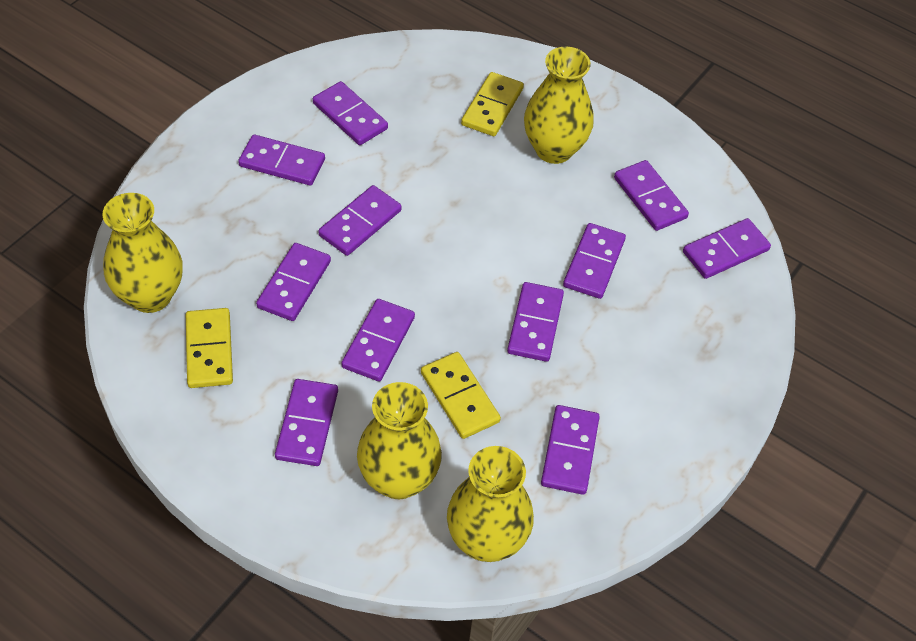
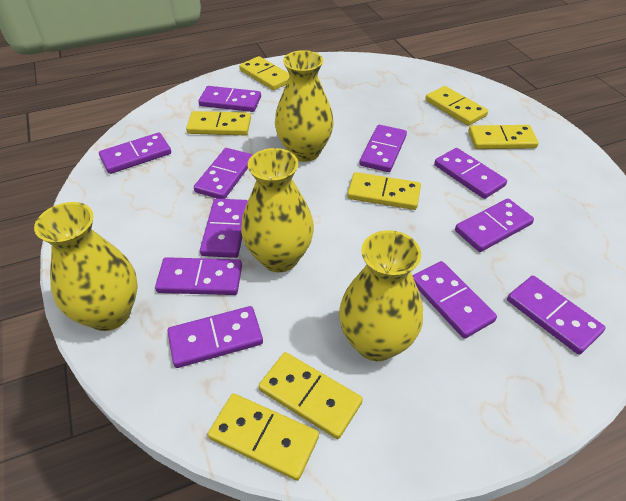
yellow domino: 3 -> 7

